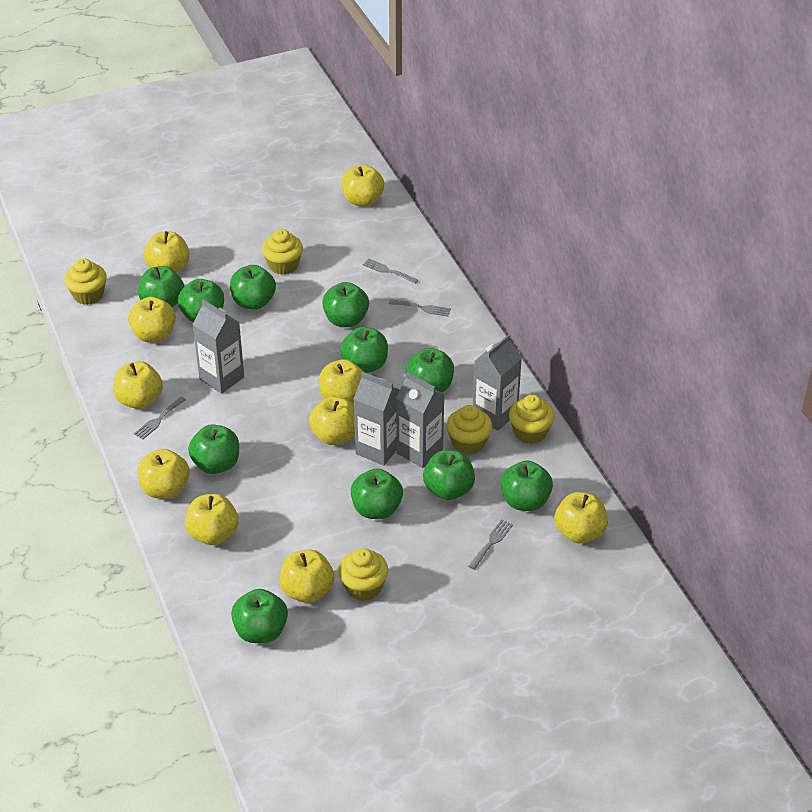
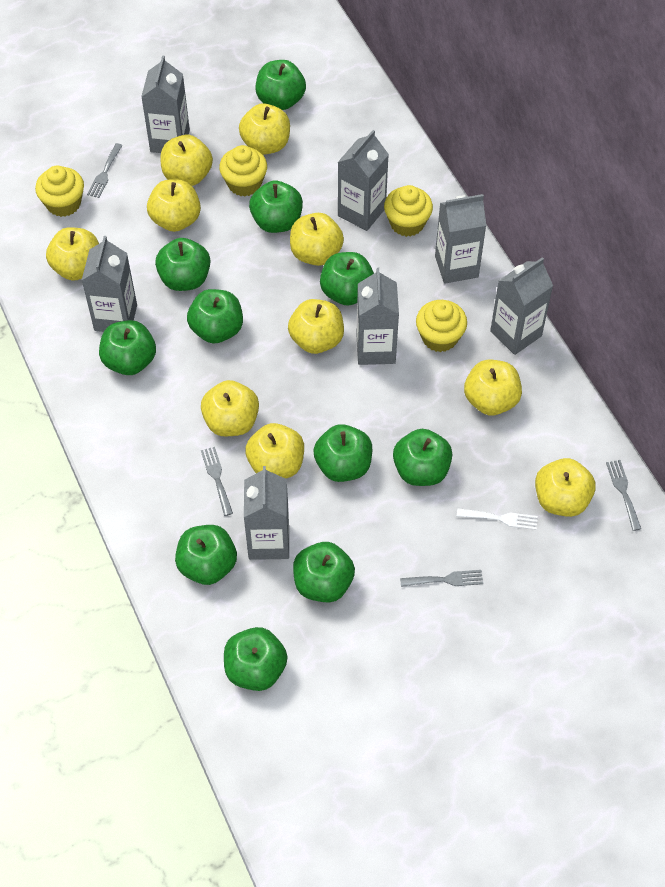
grey carton: 4 -> 7
white fork: 0 -> 1
yellow cupcake: 5 -> 4

